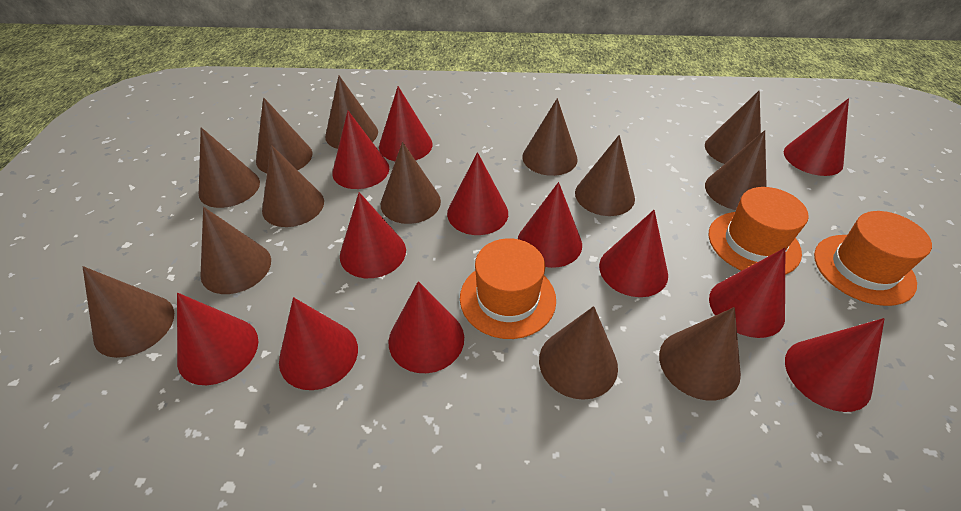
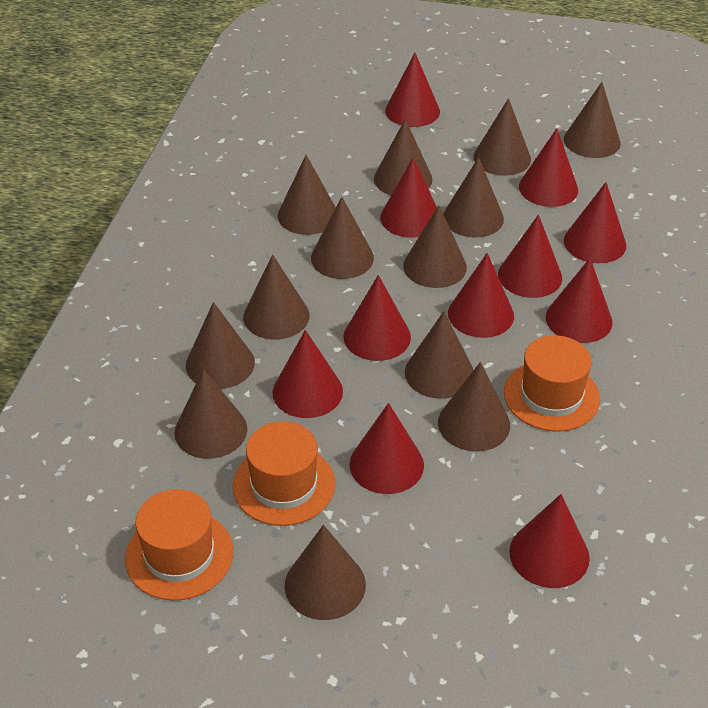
red cone: 12 -> 11

